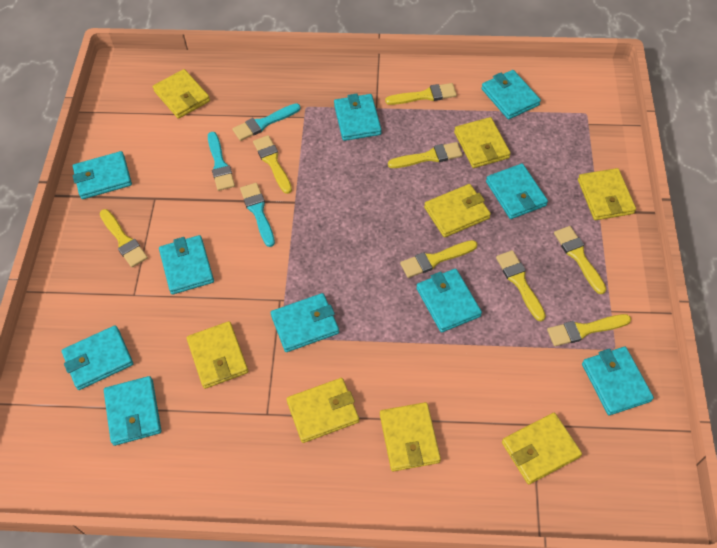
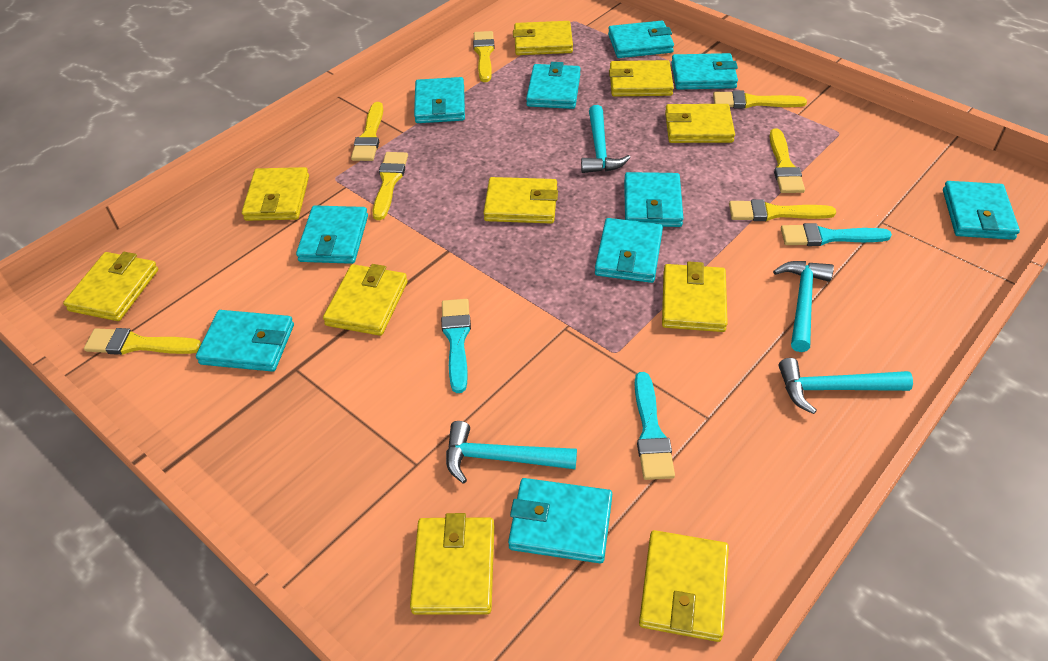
turquoise hammer: 0 -> 4
yellow brush: 8 -> 7
yellow wallet: 8 -> 10

